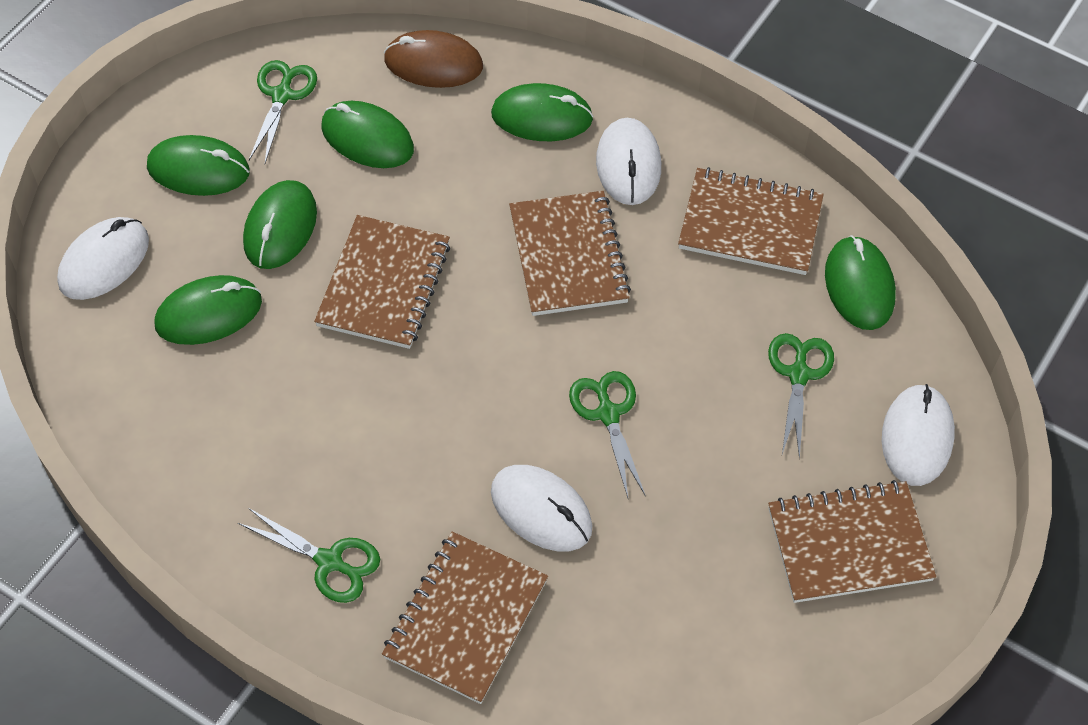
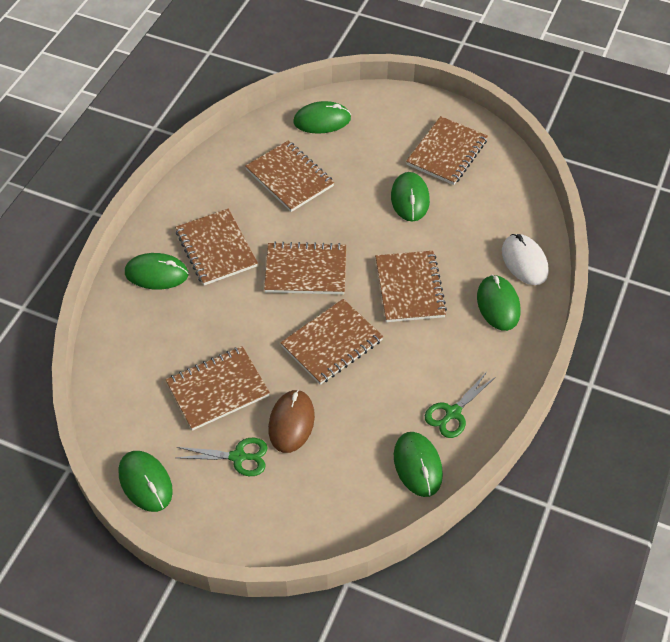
brown notebook: 5 -> 7
green scissors: 4 -> 2
white mouse: 4 -> 1

